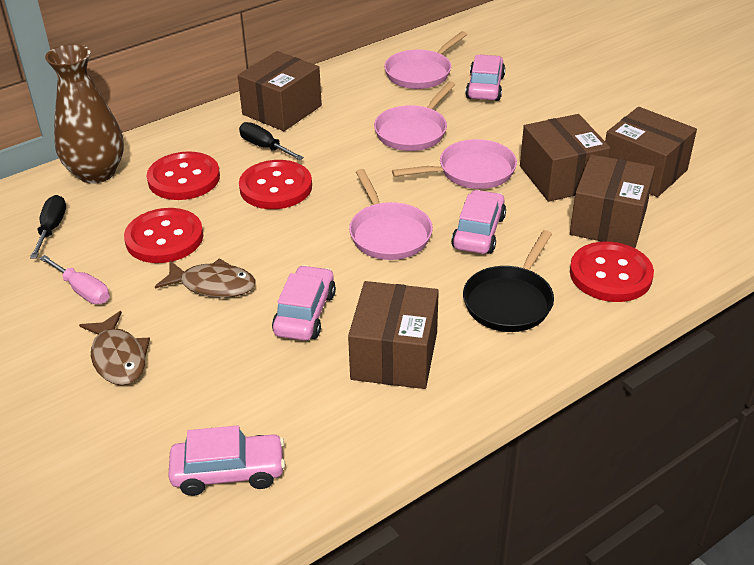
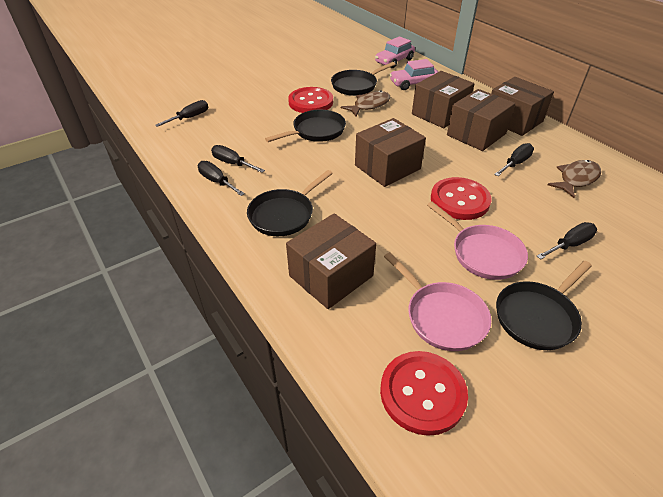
black pan: 1 -> 4
black screwdriver: 2 -> 5
brown vase: 1 -> 0
pink car: 4 -> 2
pink pan: 4 -> 2
pink screwdriver: 1 -> 0
red button: 4 -> 3

